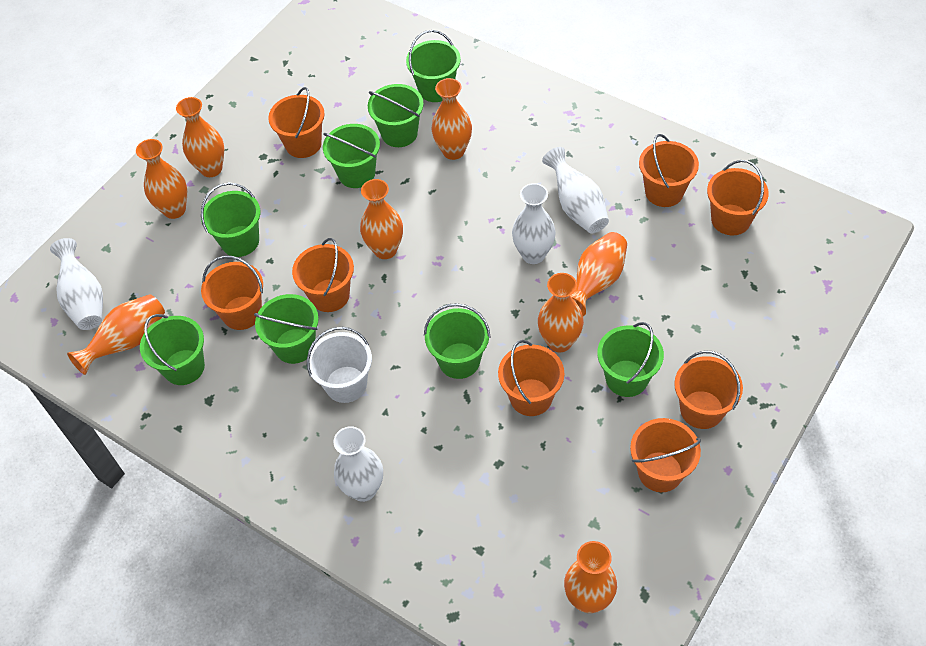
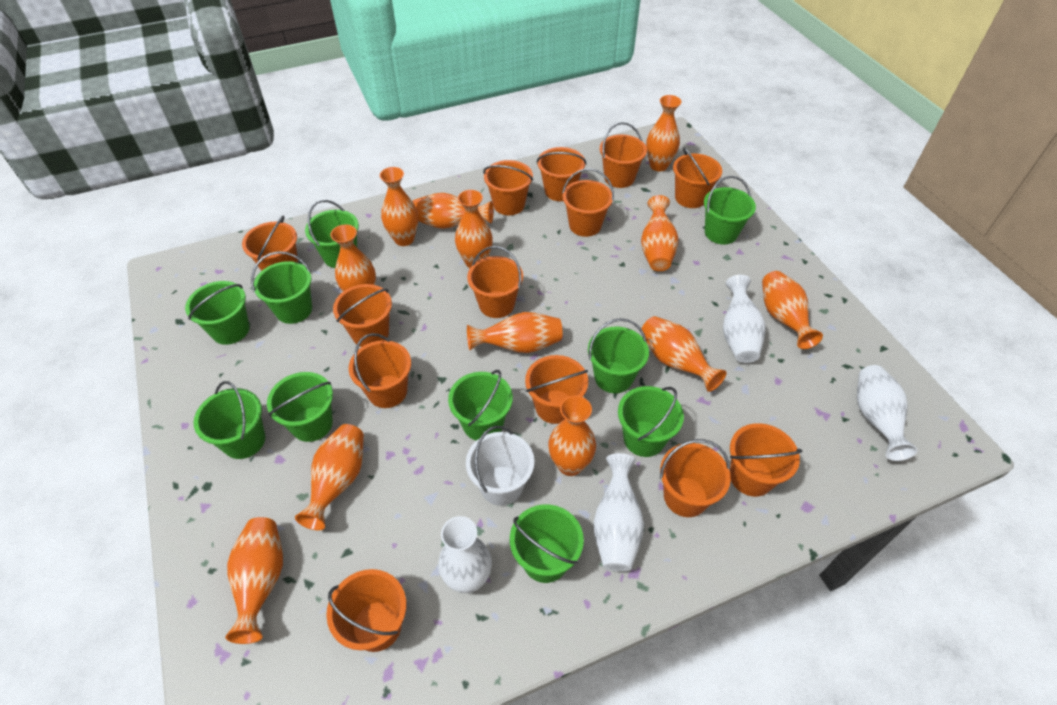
green bucket: 8 -> 10
orange bucket: 8 -> 13
orange vase: 8 -> 12

